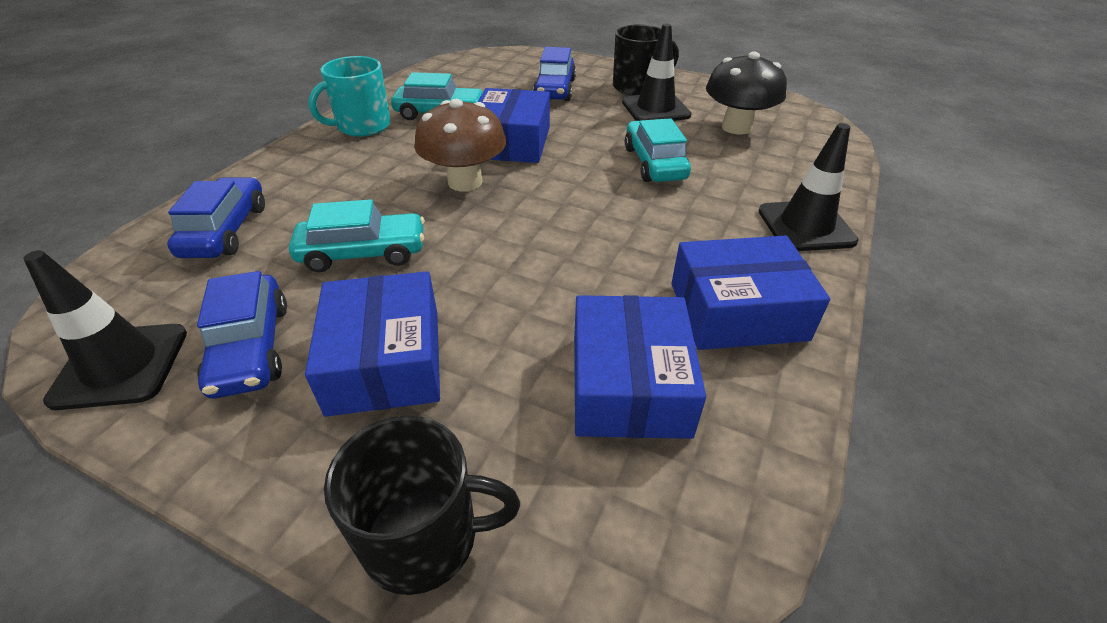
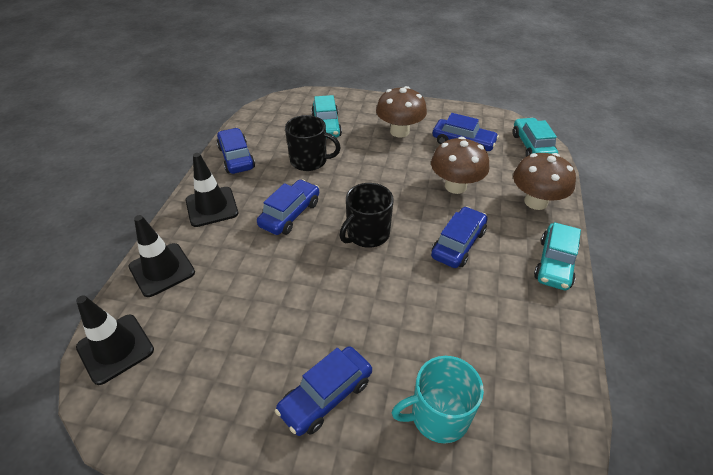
black mushroom: 1 -> 0
blue box: 4 -> 0
blue car: 3 -> 5
brown mushroom: 1 -> 3

